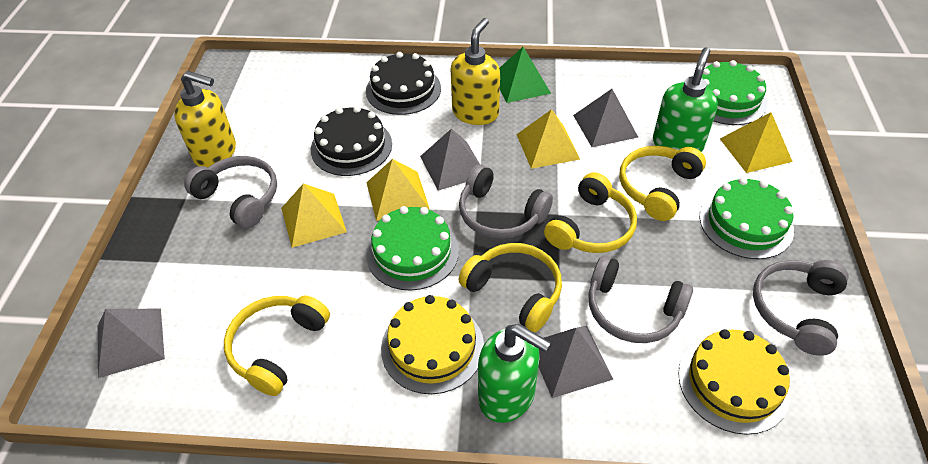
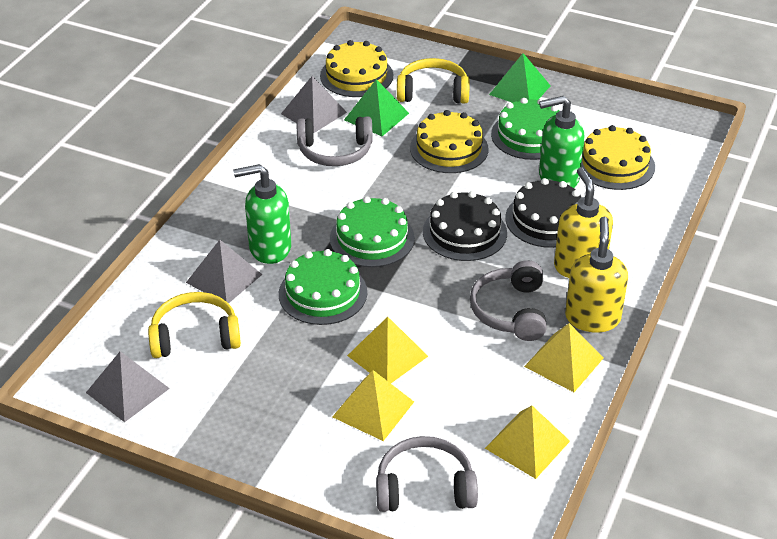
green pyramid: 1 -> 2
grey headphones: 4 -> 3
grey pyramid: 4 -> 3
yellow cake: 2 -> 3
yellow headphones: 4 -> 2

